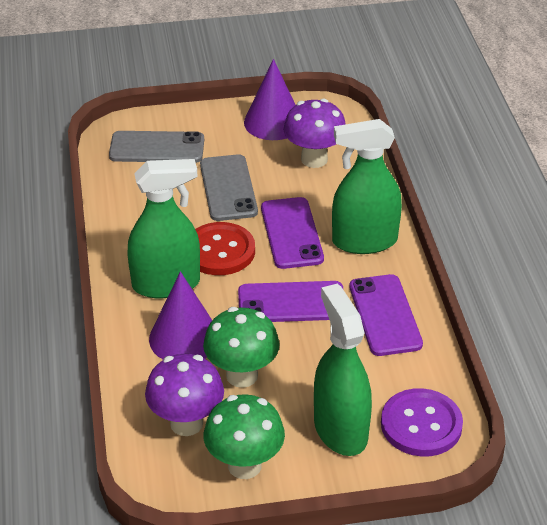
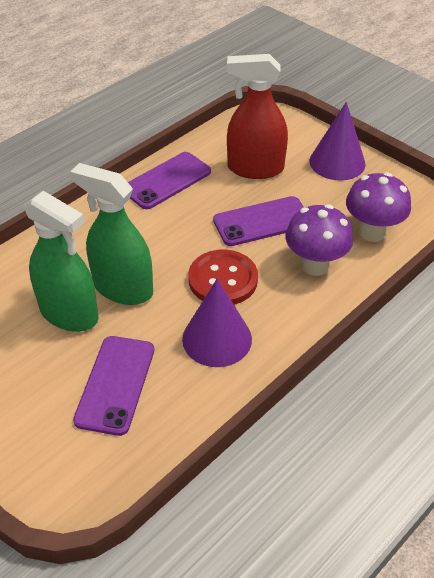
green mushroom: 2 -> 0
green spray bottle: 3 -> 2
grey phone: 2 -> 0
purple button: 1 -> 0
red spray bottle: 0 -> 1

